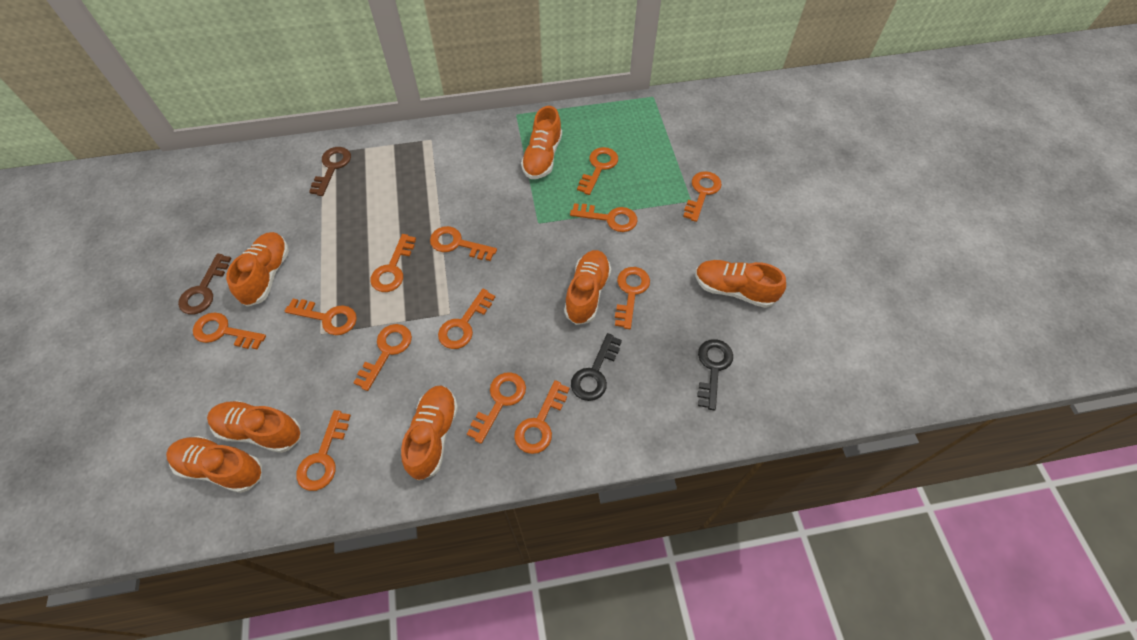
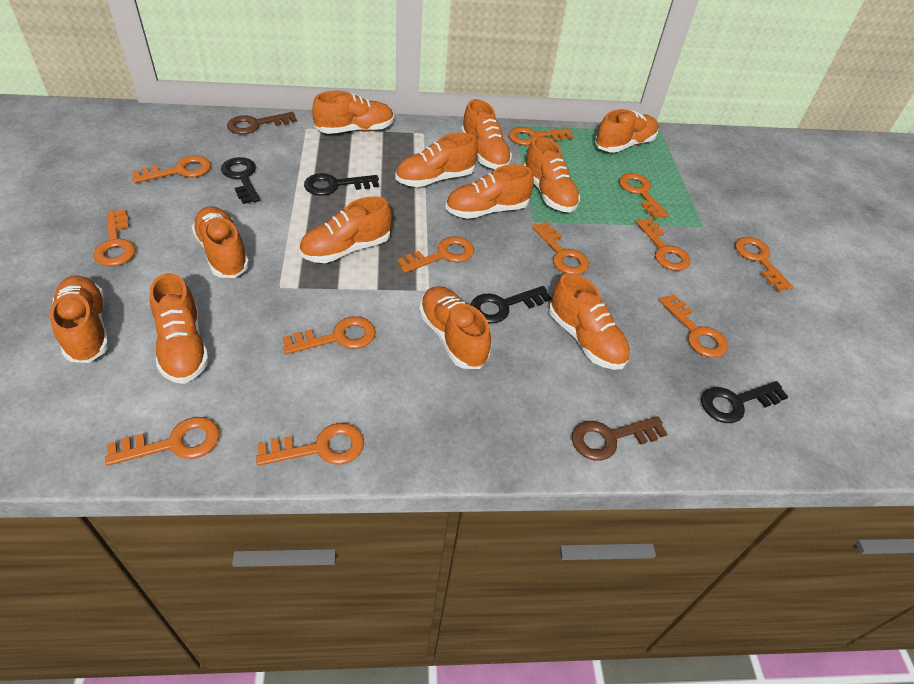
black key: 2 -> 4
orange key: 13 -> 12
orange shoe: 7 -> 12

